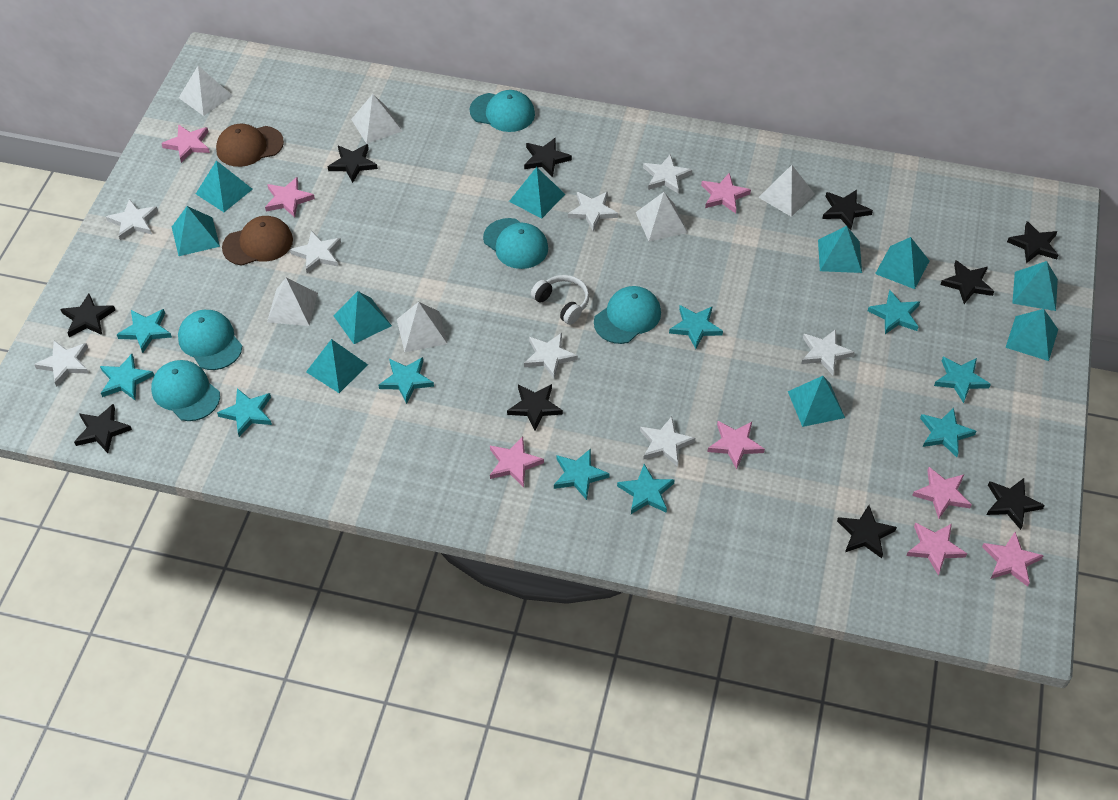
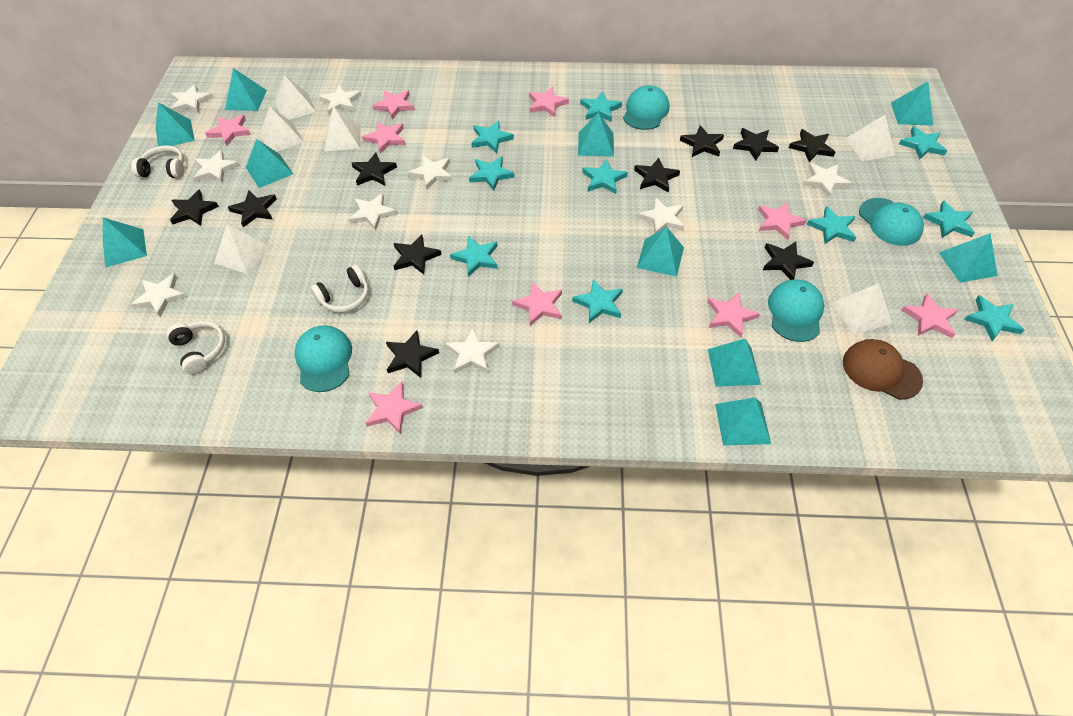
brown cap: 2 -> 1
pink star: 8 -> 9
turquoise cap: 5 -> 4
white headphones: 1 -> 3
white star: 8 -> 9

